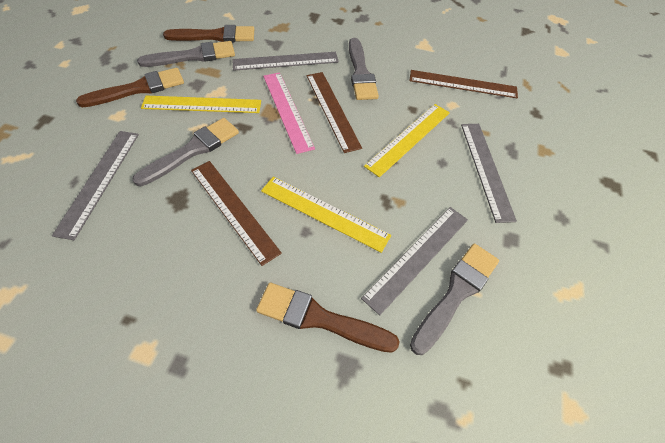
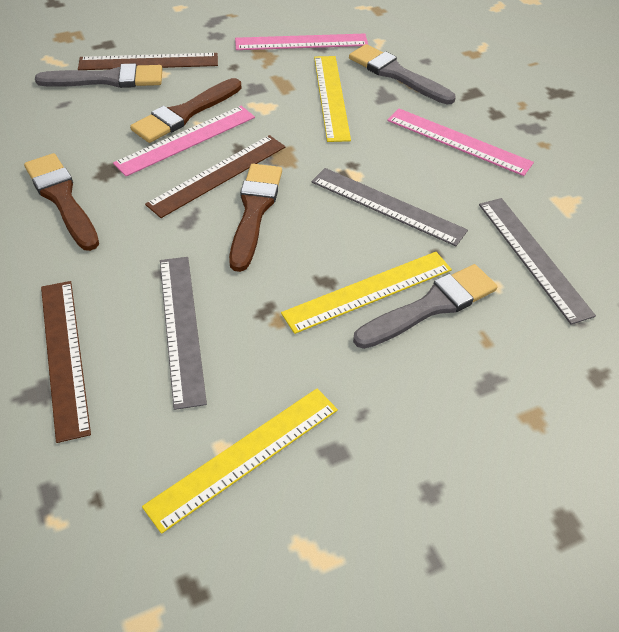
grey brush: 4 -> 3
grey ruler: 4 -> 3
pink ruler: 1 -> 3

